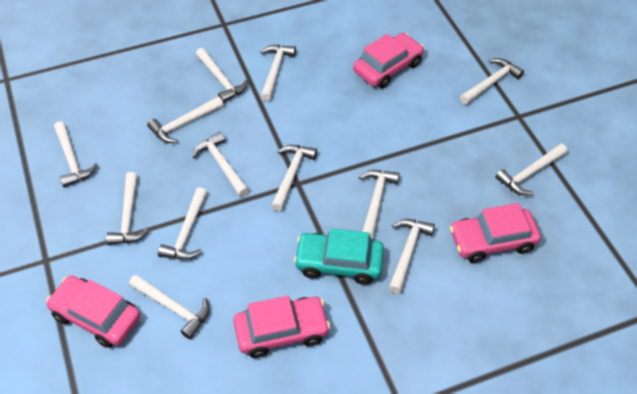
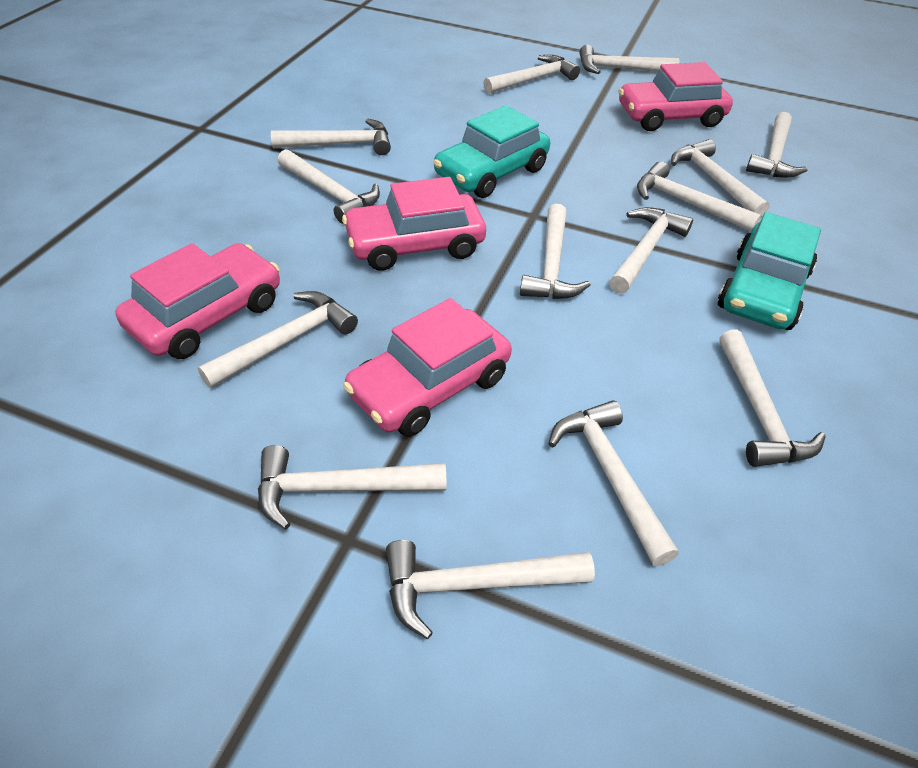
turquoise car: 1 -> 2
white hammer: 13 -> 14

